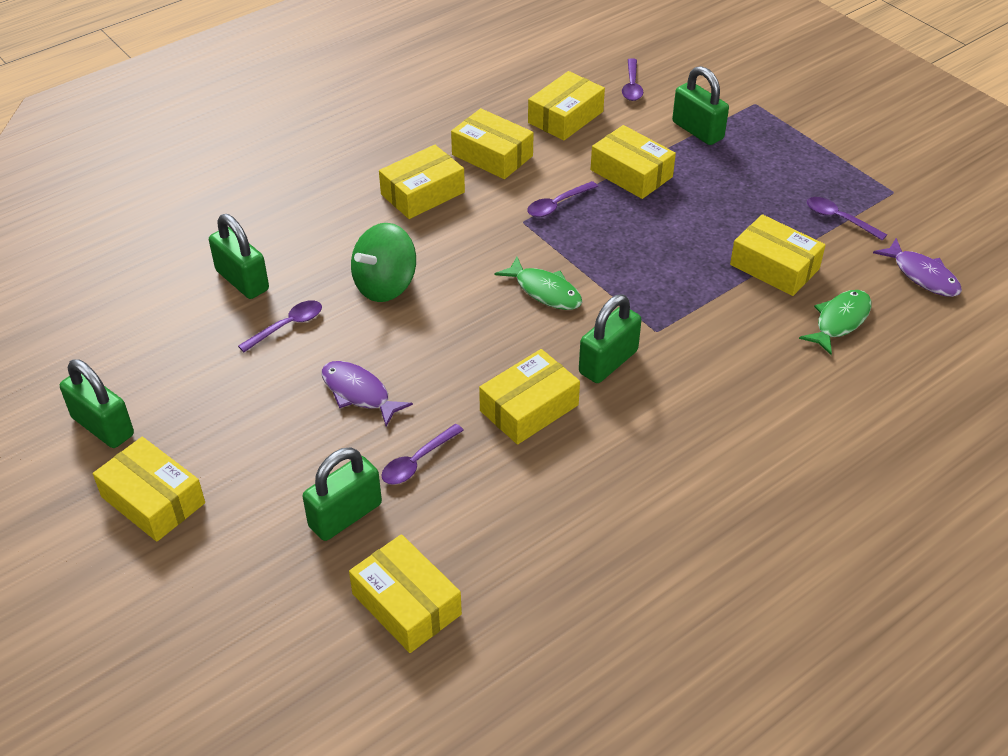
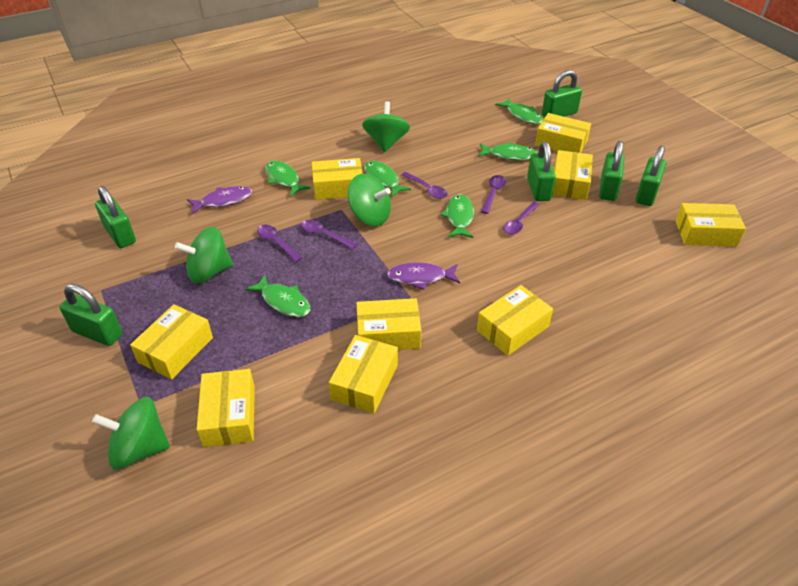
green fish: 2 -> 6
green padlock: 5 -> 6
green spinning top: 1 -> 4
yellow box: 8 -> 9

